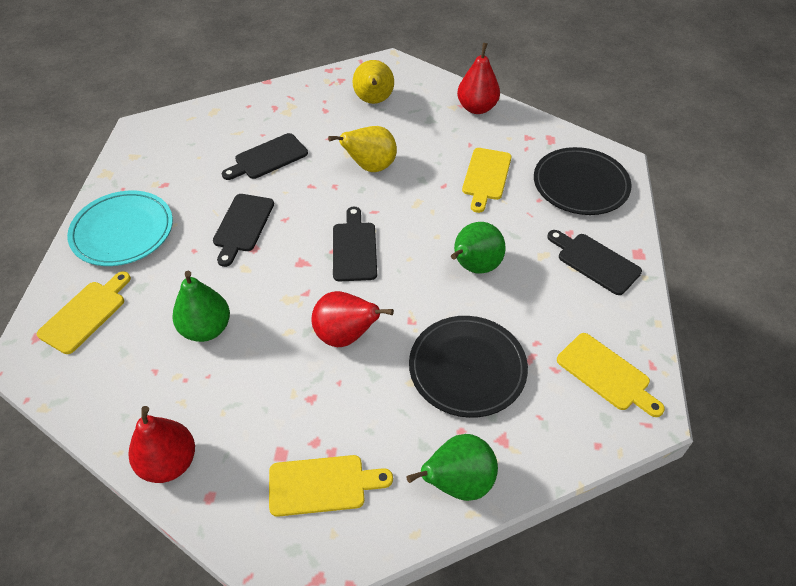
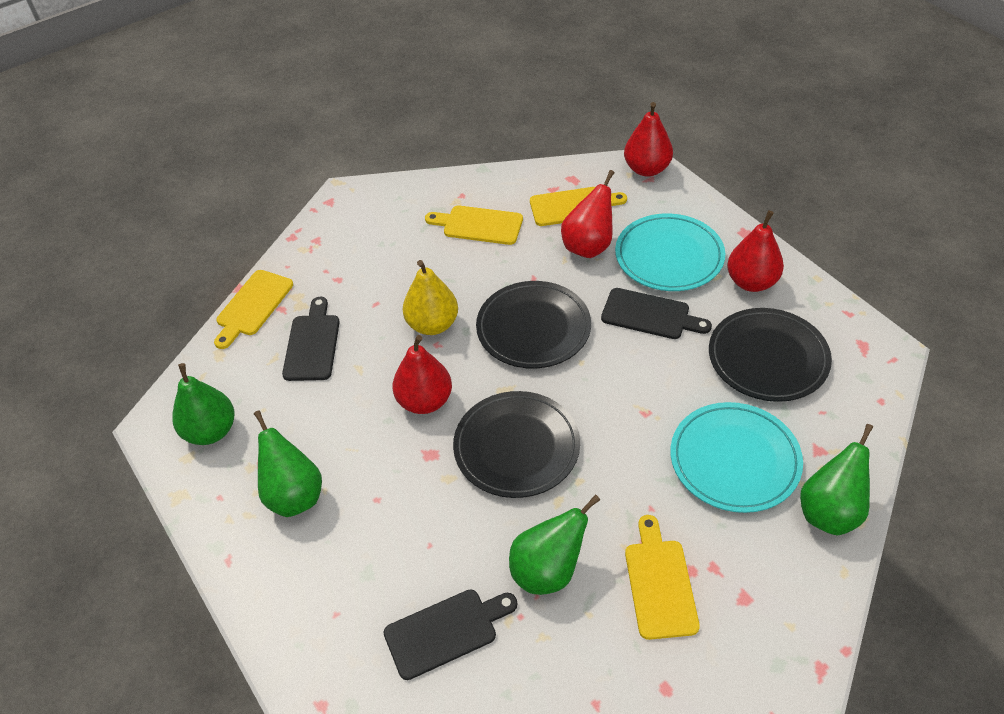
black cutting board: 4 -> 3
black plate: 2 -> 3
green pear: 3 -> 4
red pear: 3 -> 4
turquoise plate: 1 -> 2
yellow pear: 2 -> 1

